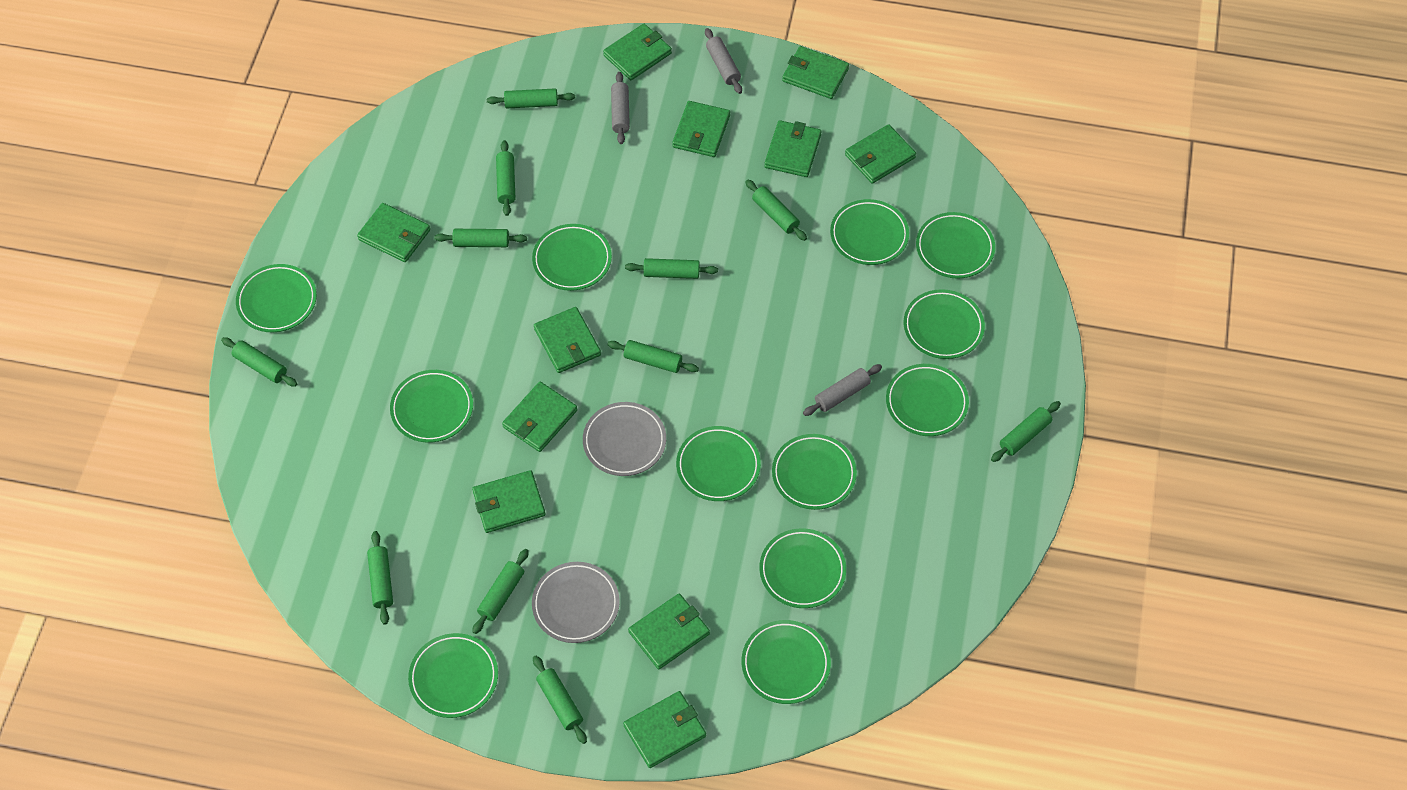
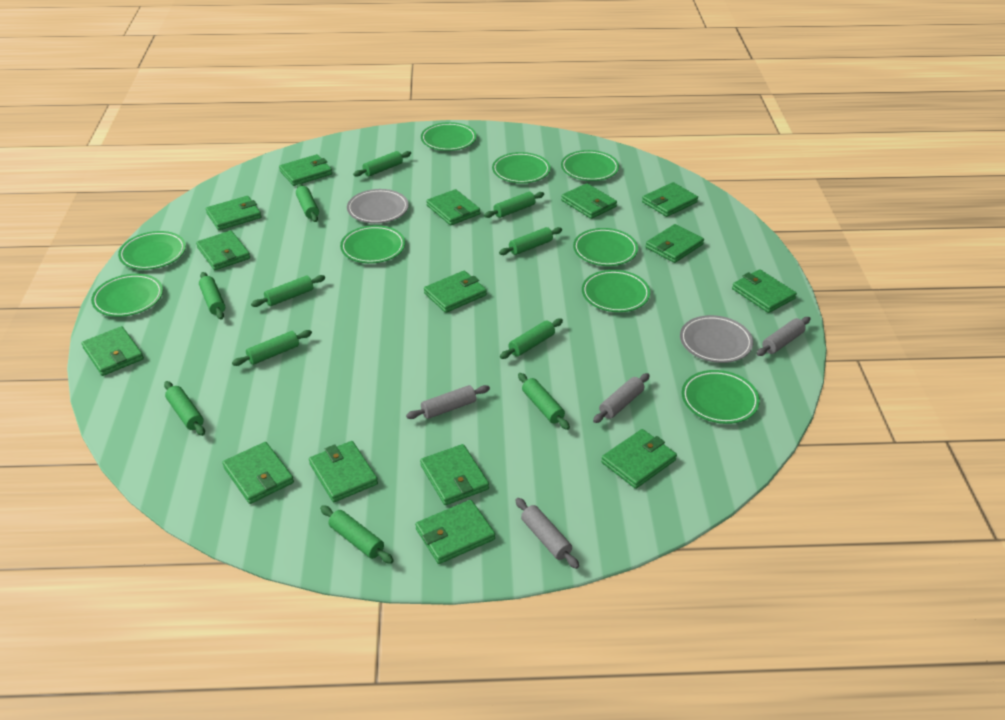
green plate: 12 -> 9
green wallet: 11 -> 15
grey rolling pin: 3 -> 4

